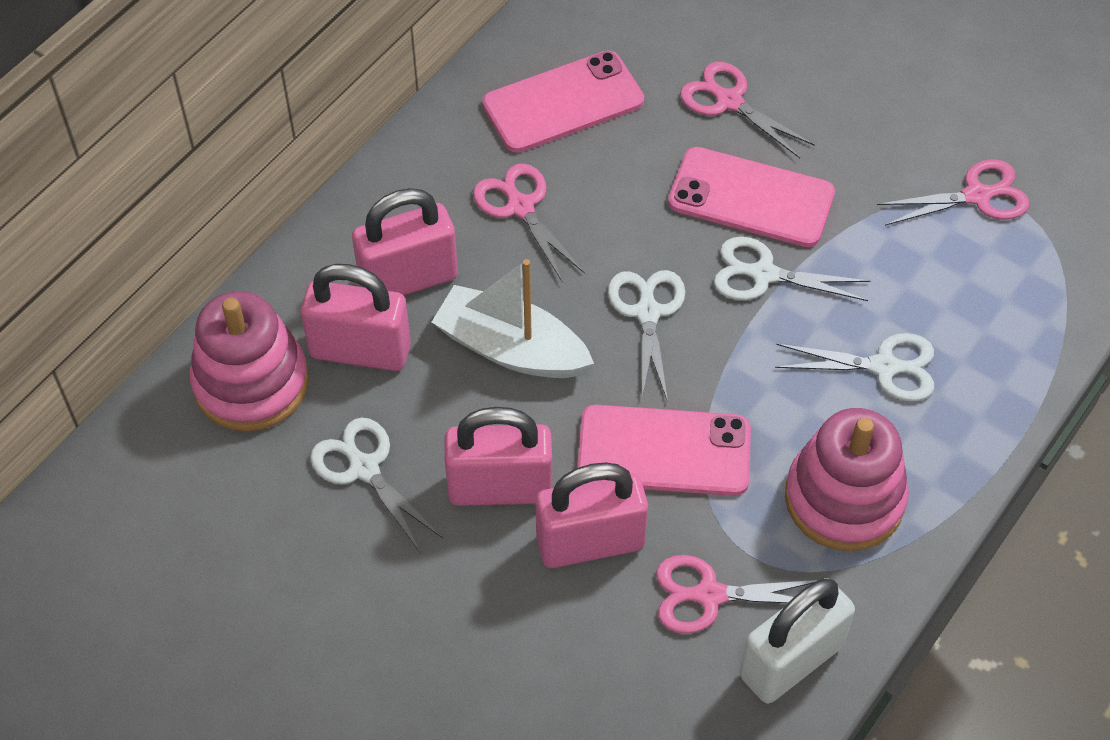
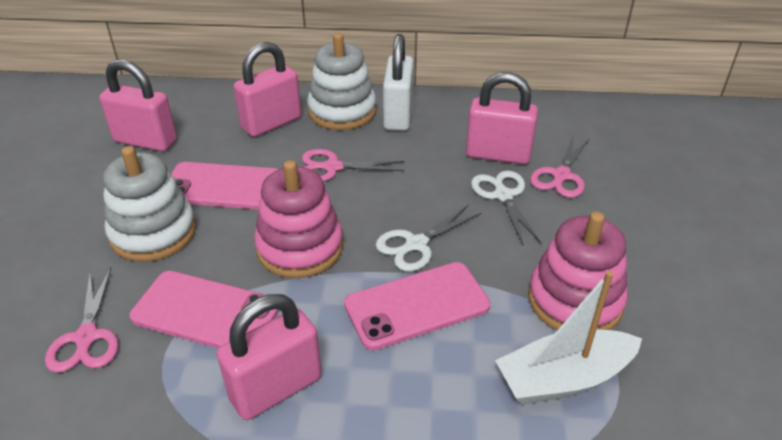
pink scissors: 4 -> 3
white scissors: 4 -> 2
white stacking toy: 0 -> 2

